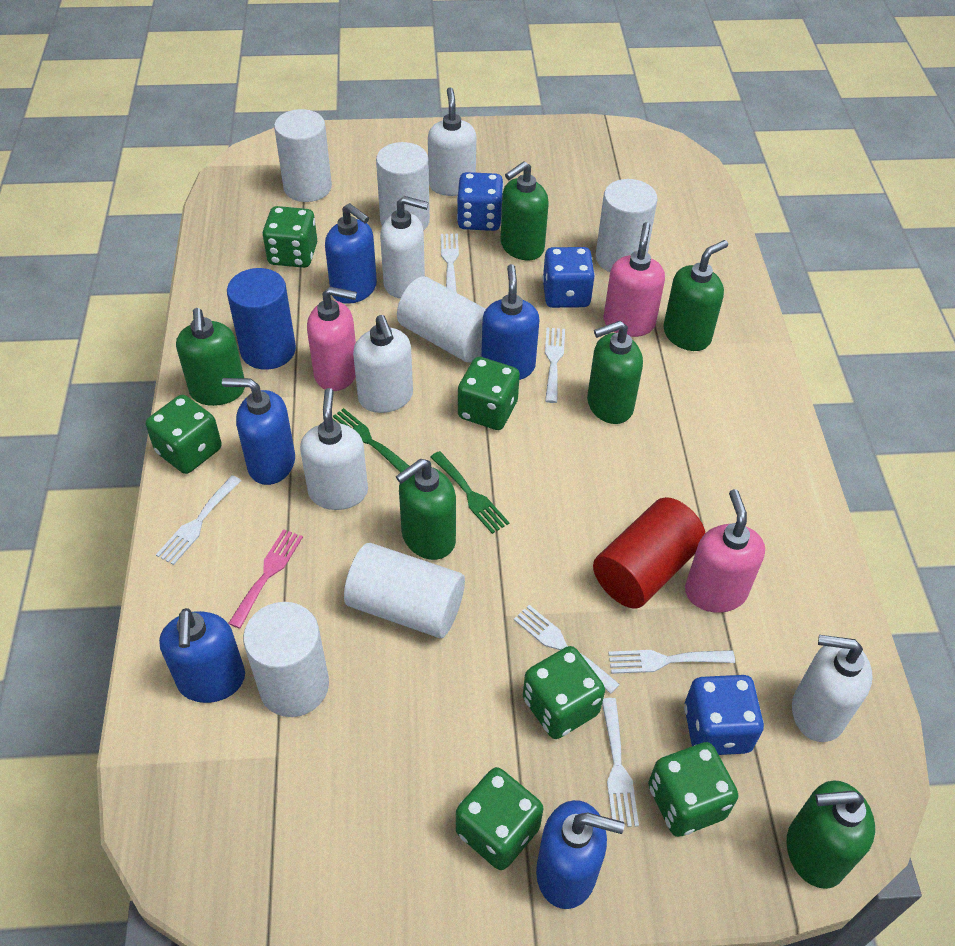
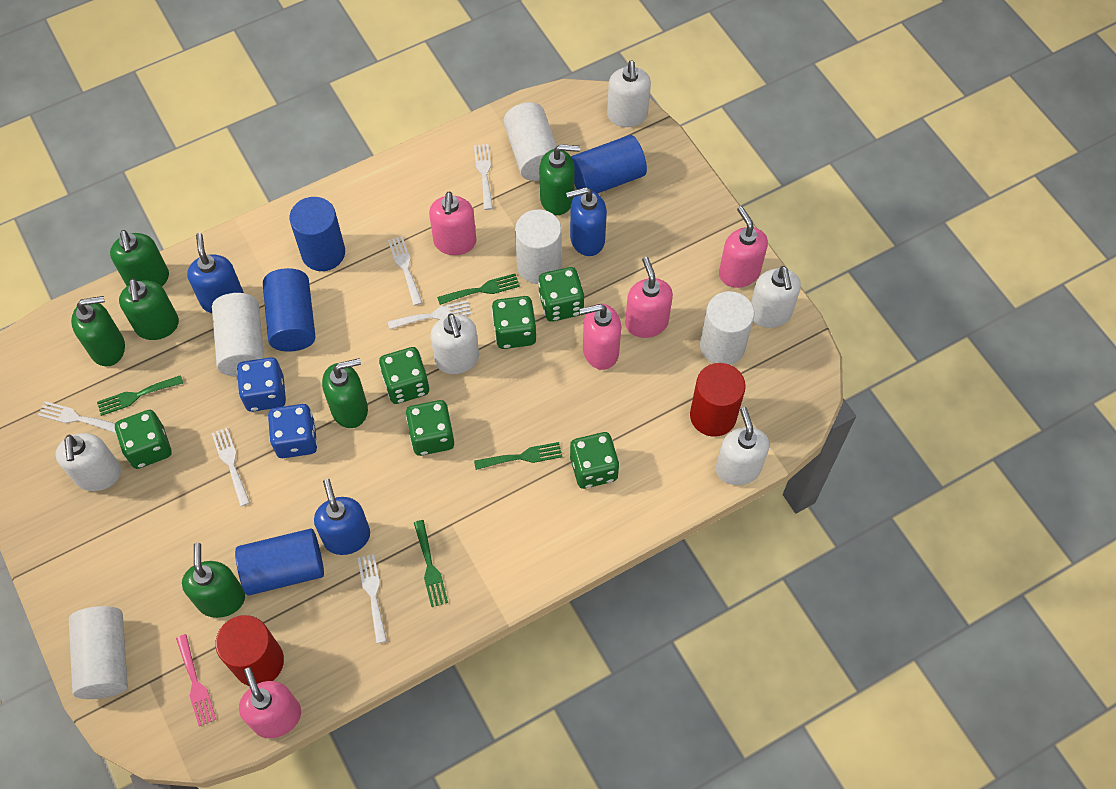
blue cylinder: 1 -> 4
blue dice: 3 -> 2
blue soap dispenser: 5 -> 3
green fork: 2 -> 4
pink soap dispenser: 3 -> 5
red cylinder: 1 -> 2
white cylinder: 6 -> 5

